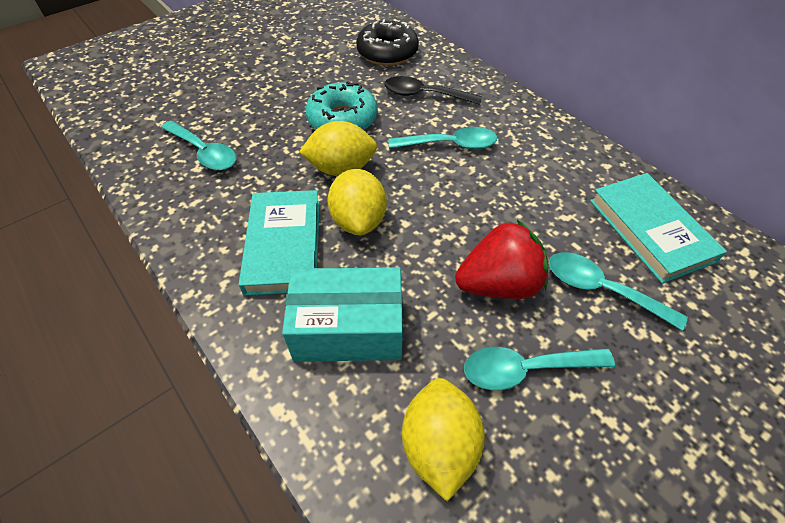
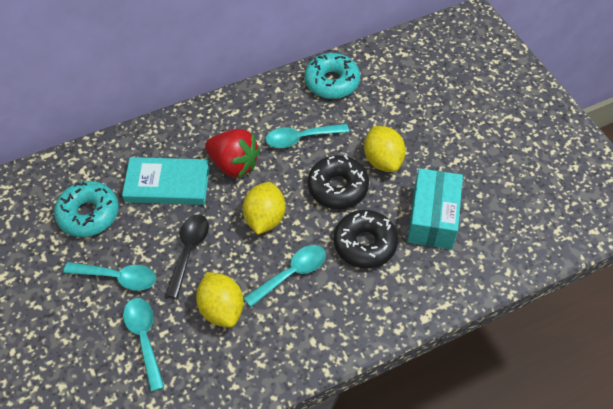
black donut: 1 -> 2
turquoise book: 2 -> 1
turquoise donut: 1 -> 2

